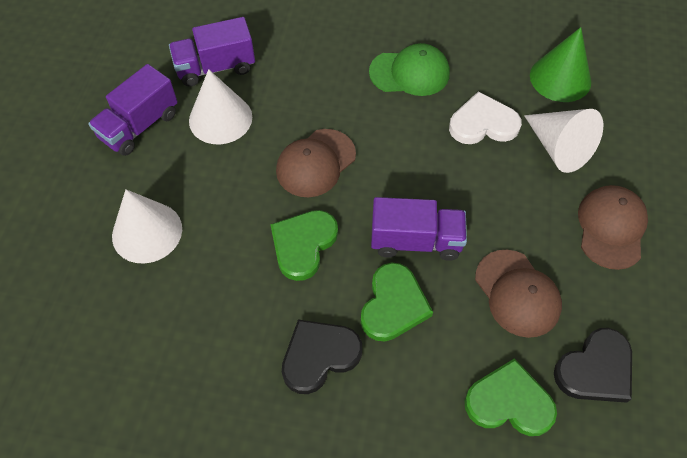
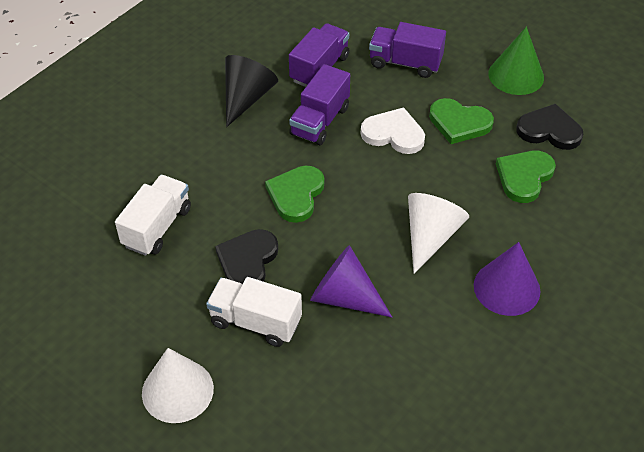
black cone: 0 -> 1
brown cap: 3 -> 0
green cap: 1 -> 0
purple cone: 0 -> 2
white cone: 3 -> 2
white truck: 0 -> 2

